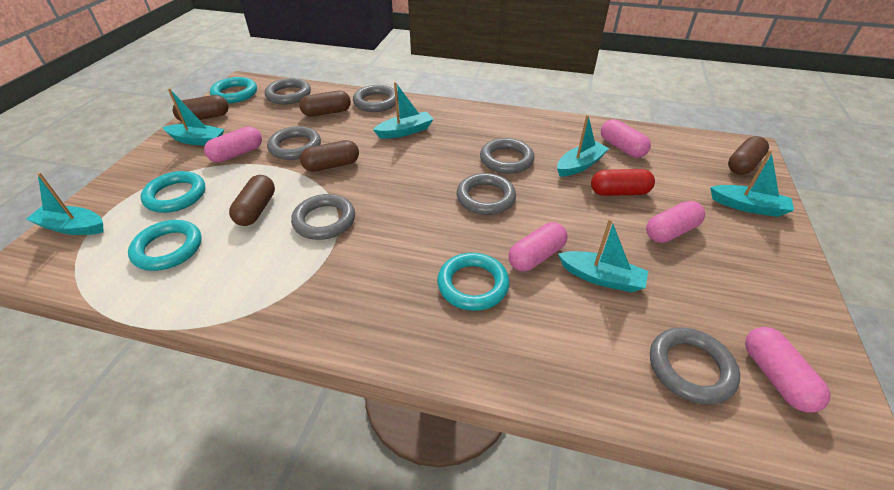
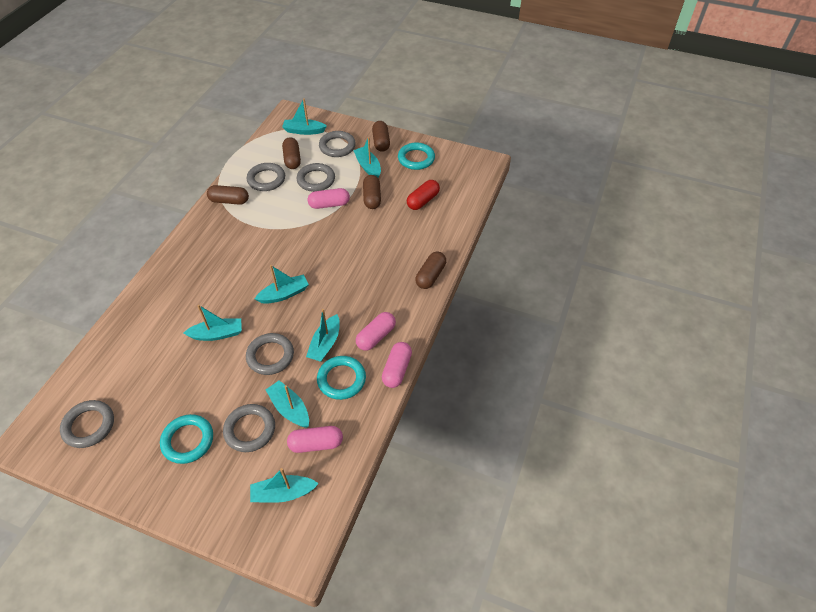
grey ring: 7 -> 6
pink capsule: 5 -> 4
turquoise boat: 6 -> 7
turquoise ring: 4 -> 3

